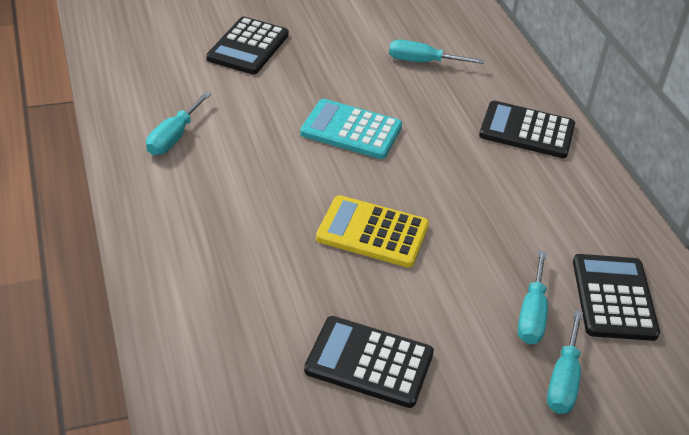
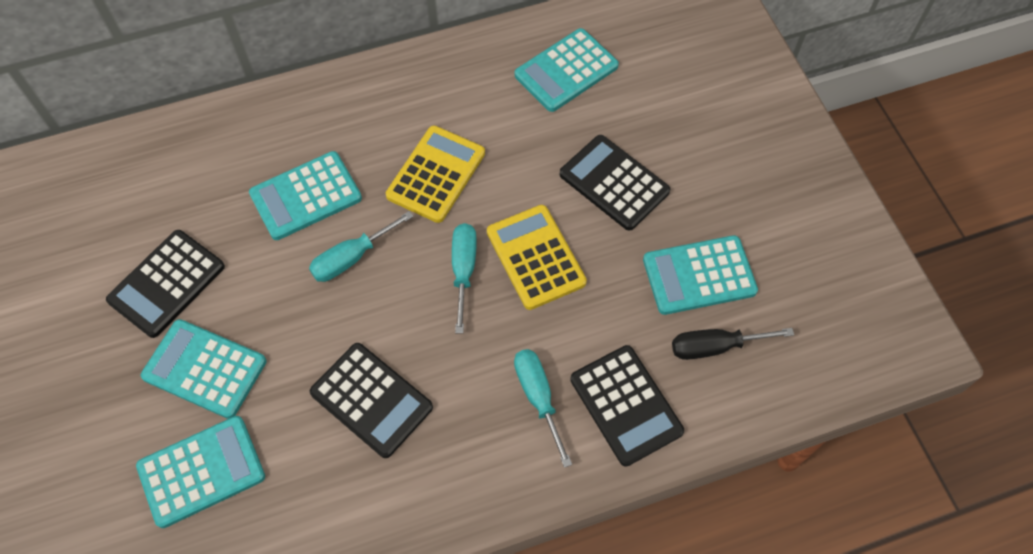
black screwdriver: 0 -> 1
turquoise calculator: 1 -> 5
turquoise screwdriver: 4 -> 3
yellow calculator: 1 -> 2

